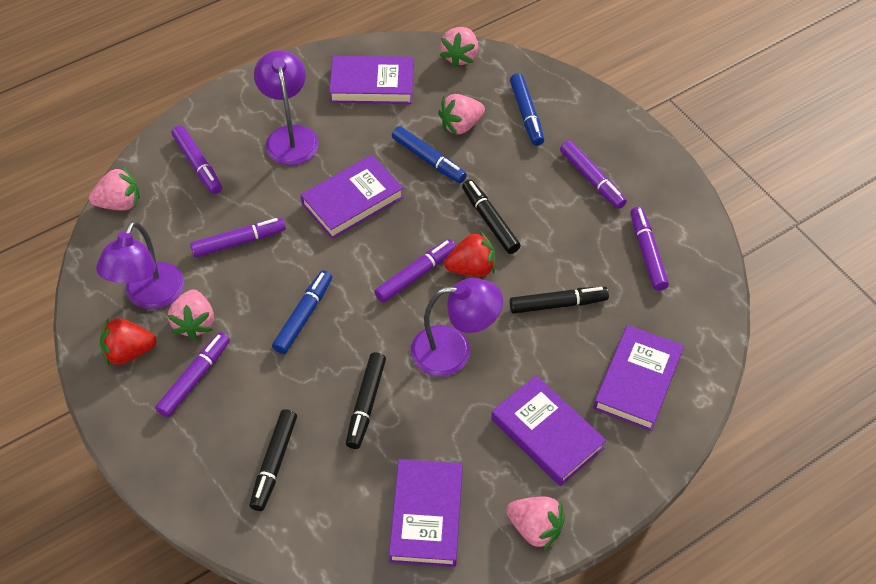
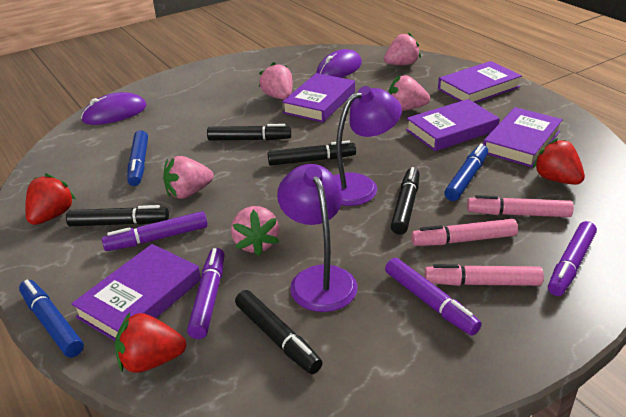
black marker: 4 -> 5
pink marker: 0 -> 3
purple lamp: 3 -> 2
purple marker: 6 -> 4
purple mouse: 0 -> 2
red strawberry: 2 -> 3

